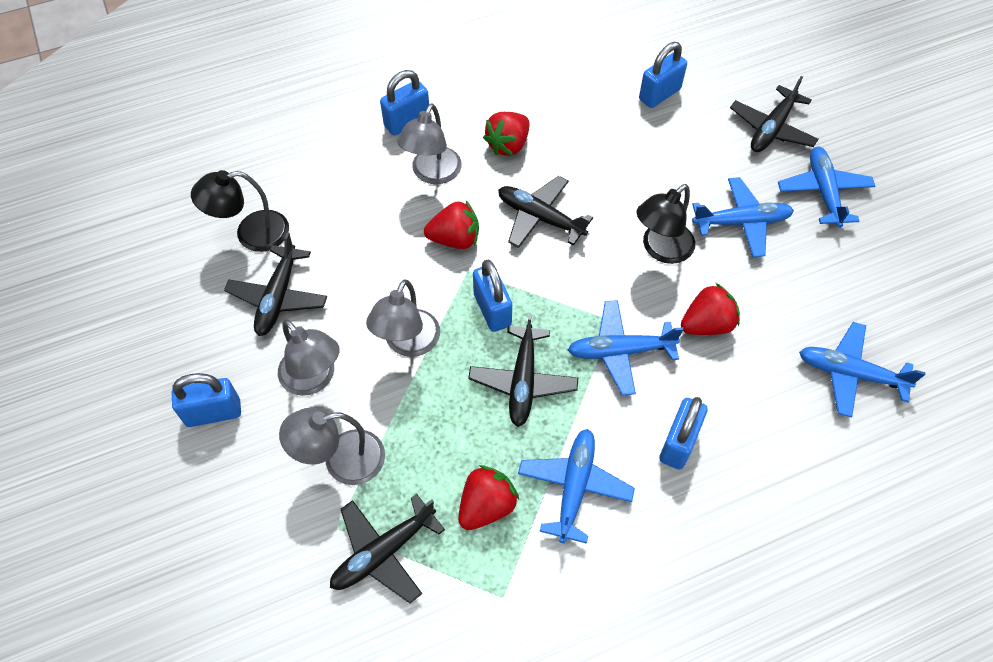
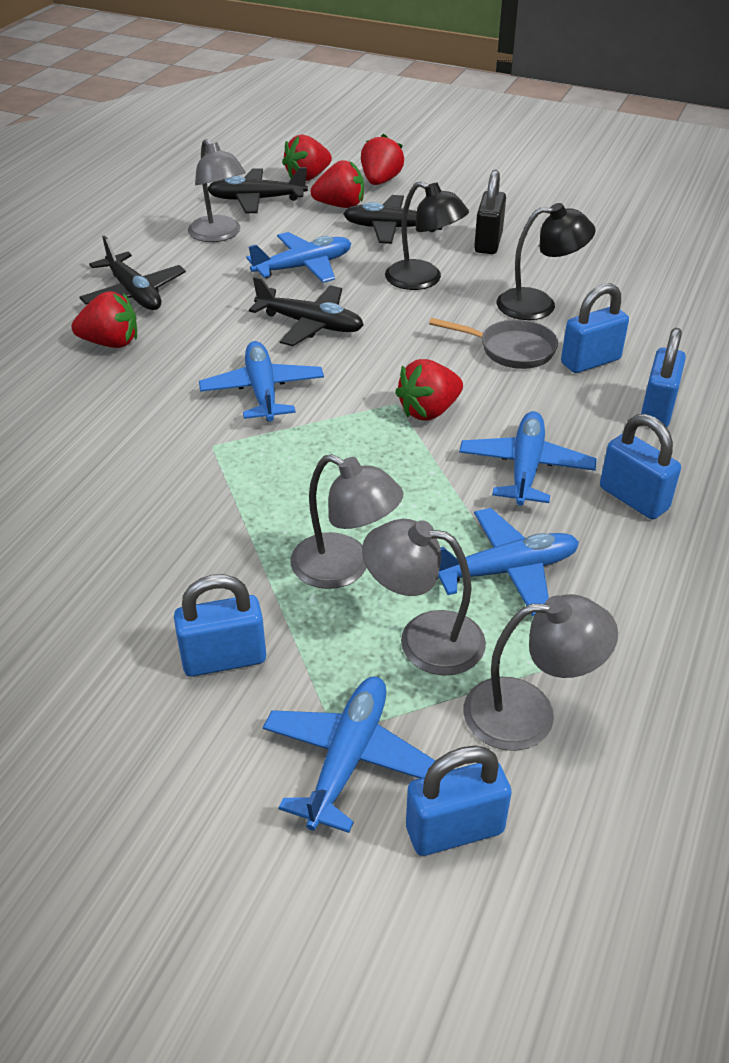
black padlock: 0 -> 1
black plane: 5 -> 4
grey pan: 0 -> 1
red strawberry: 4 -> 5

